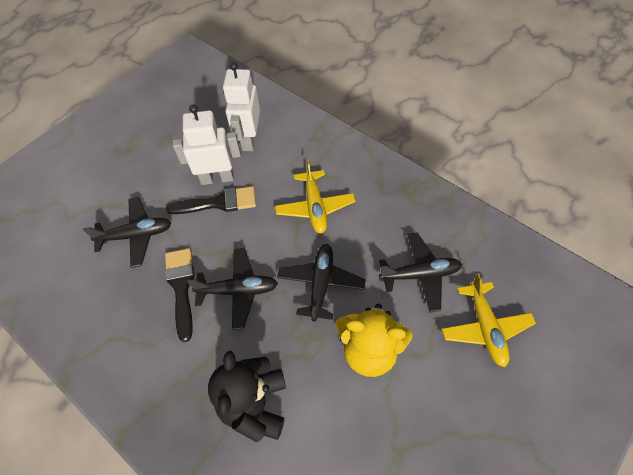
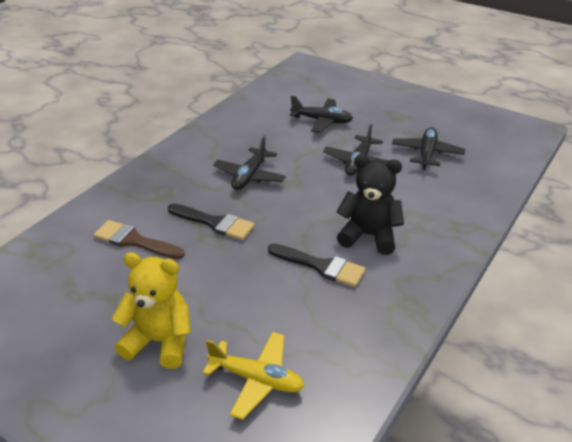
brown brush: 0 -> 1
white robot: 2 -> 0
yellow plane: 2 -> 1

